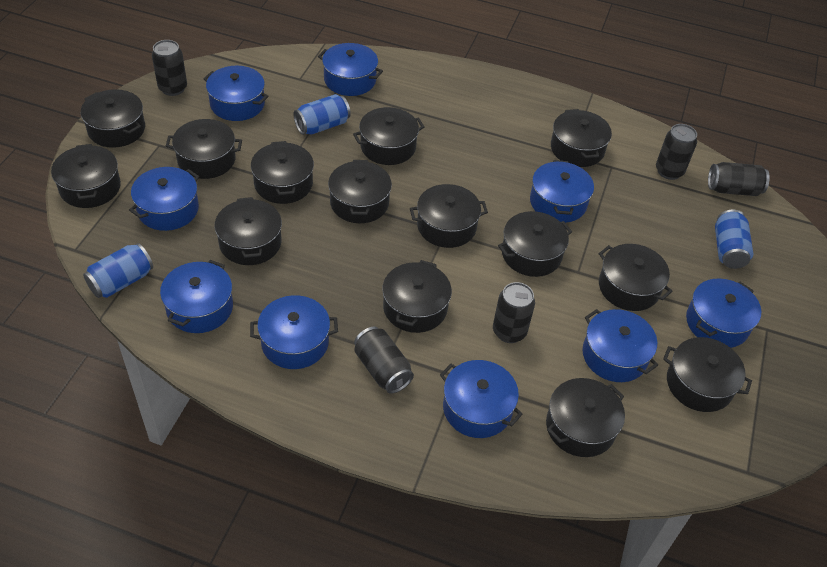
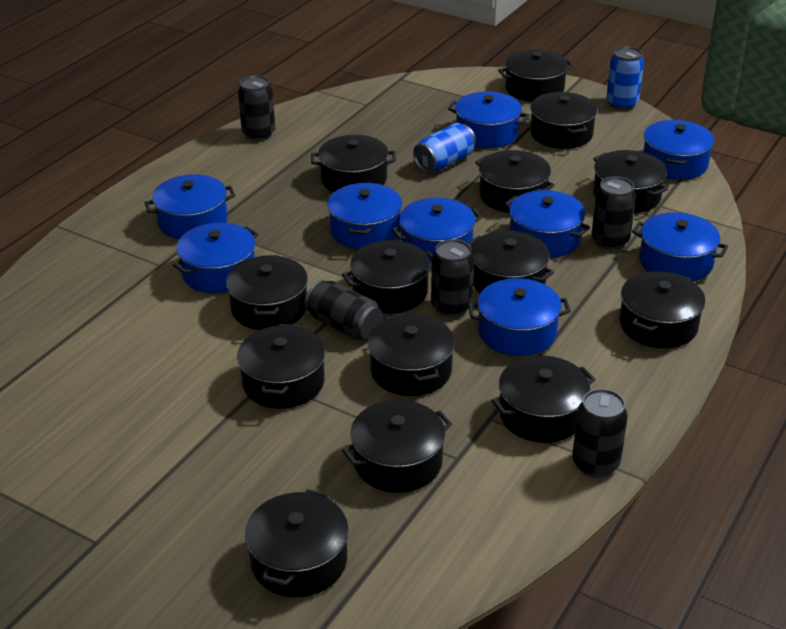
blue can: 3 -> 2

